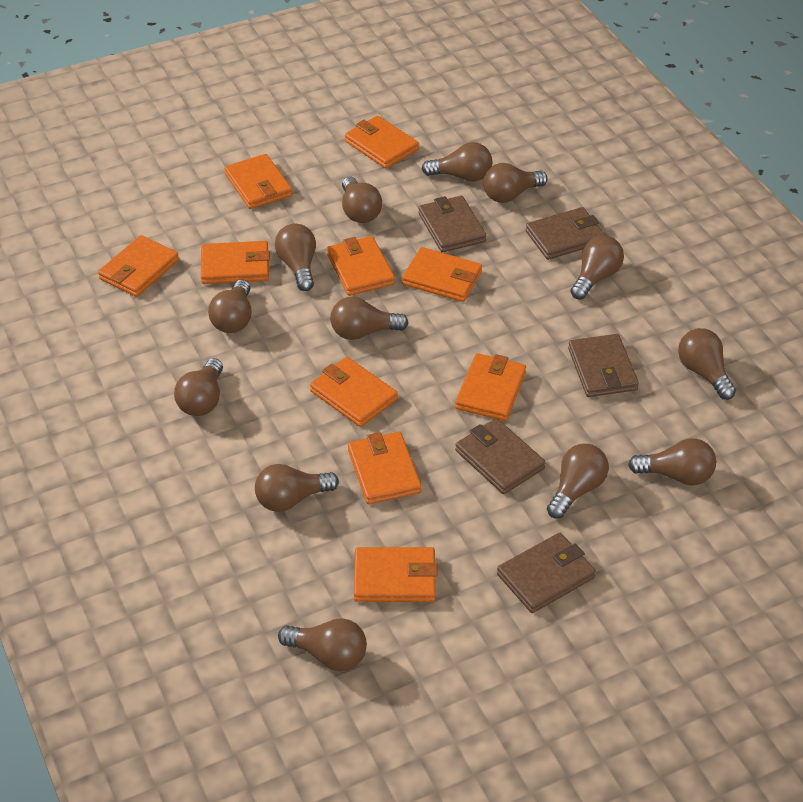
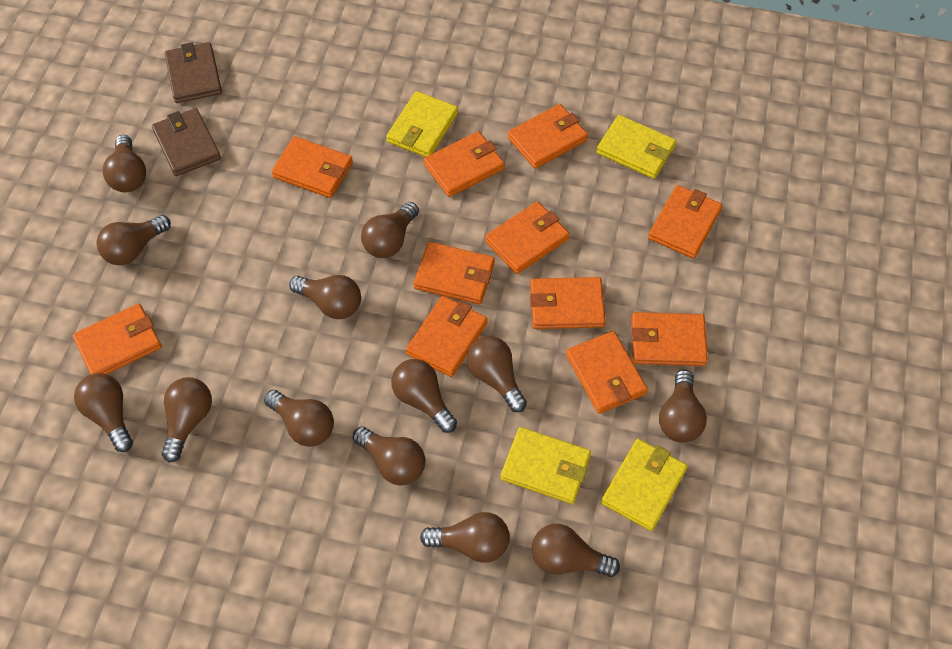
brown wallet: 5 -> 2
orange wallet: 10 -> 11
yellow wallet: 0 -> 4

